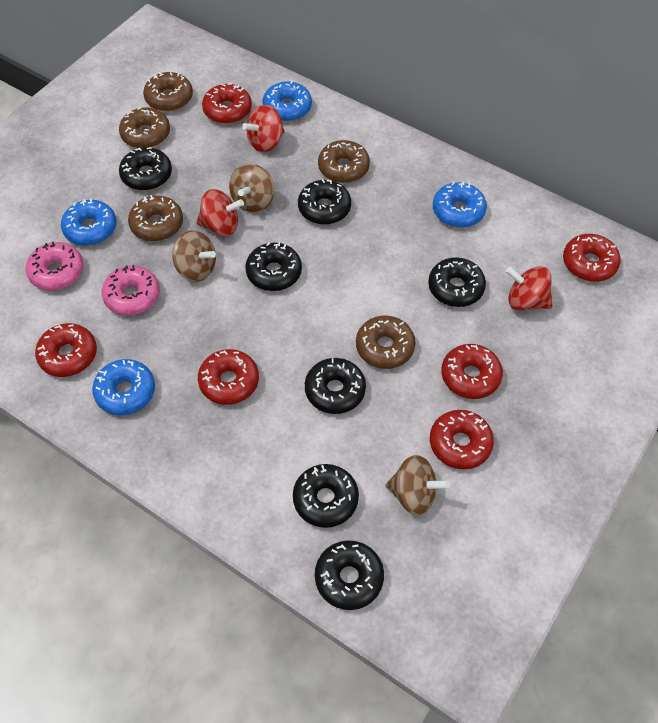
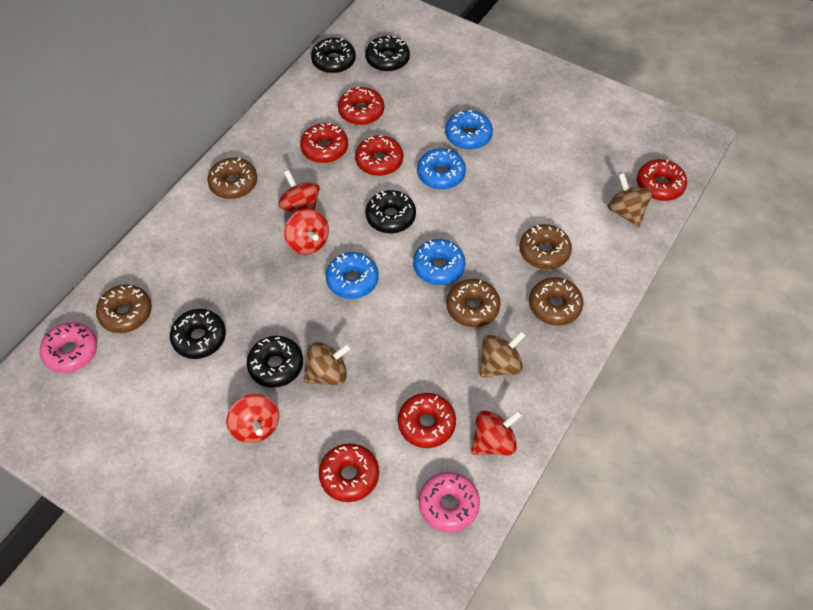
black donut: 7 -> 5
red spinning top: 3 -> 4

